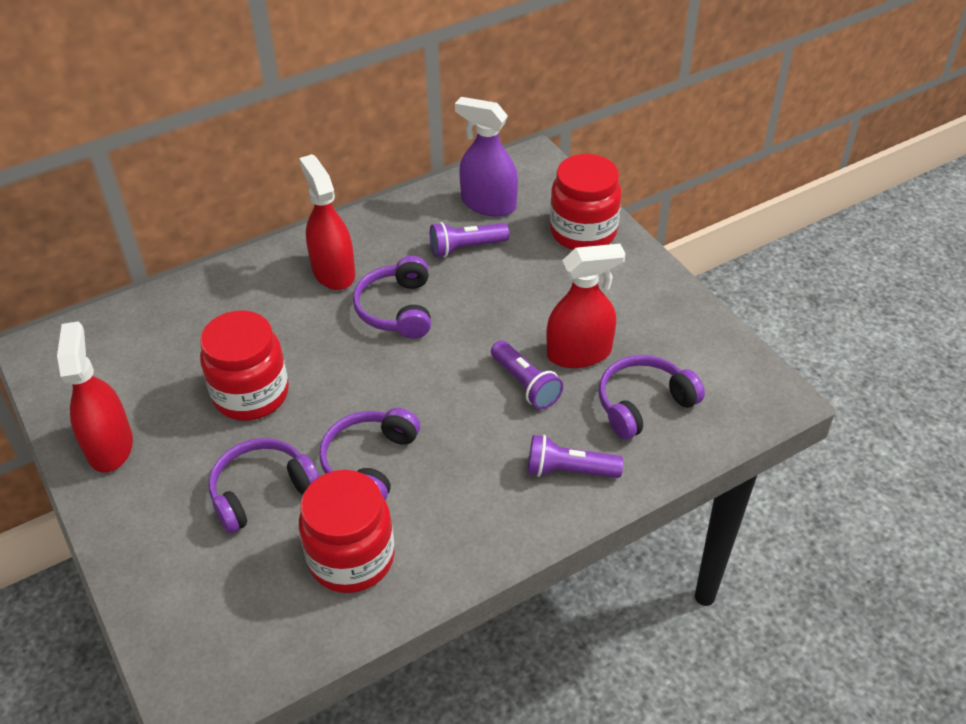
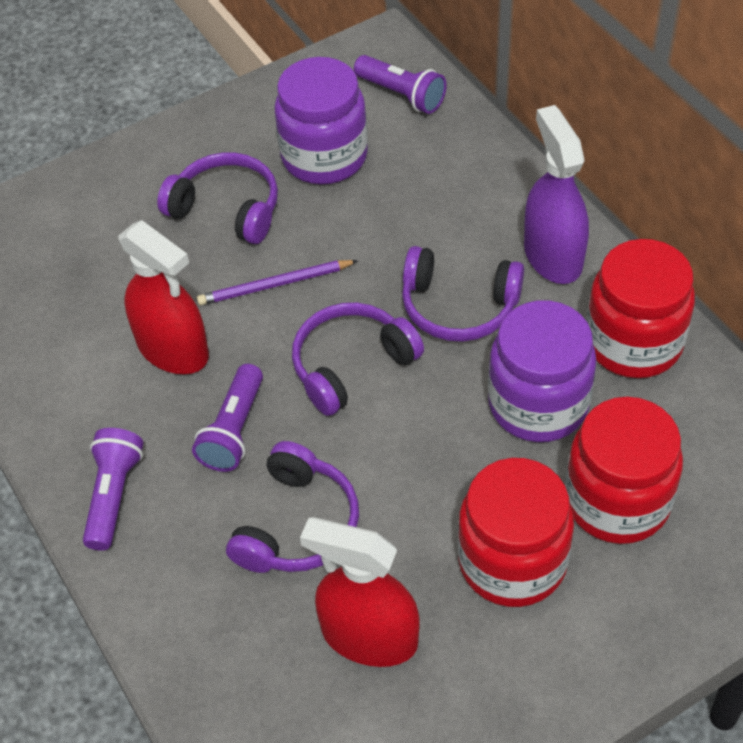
purple jar: 0 -> 2
purple pencil: 0 -> 1
red spray bottle: 3 -> 2

